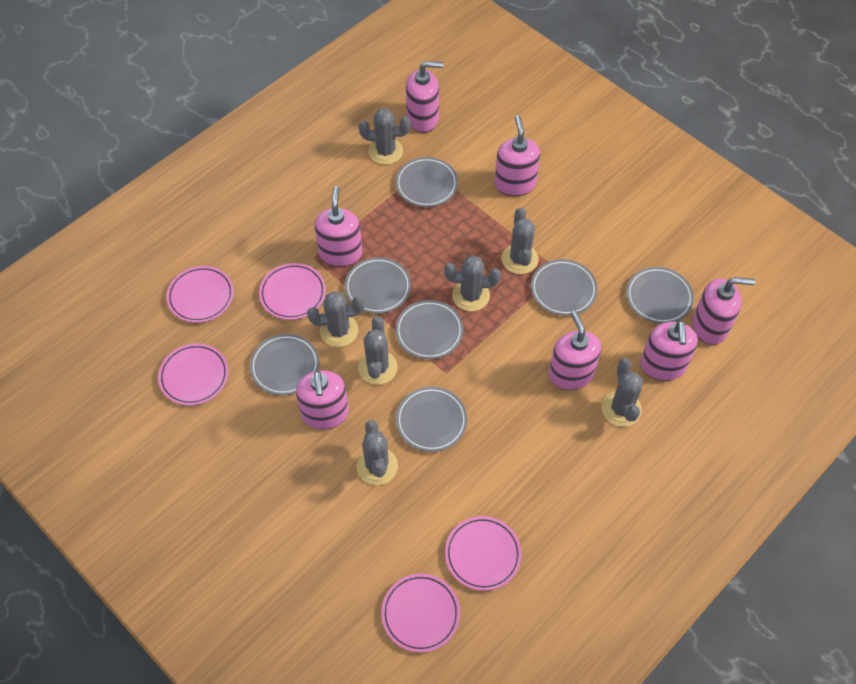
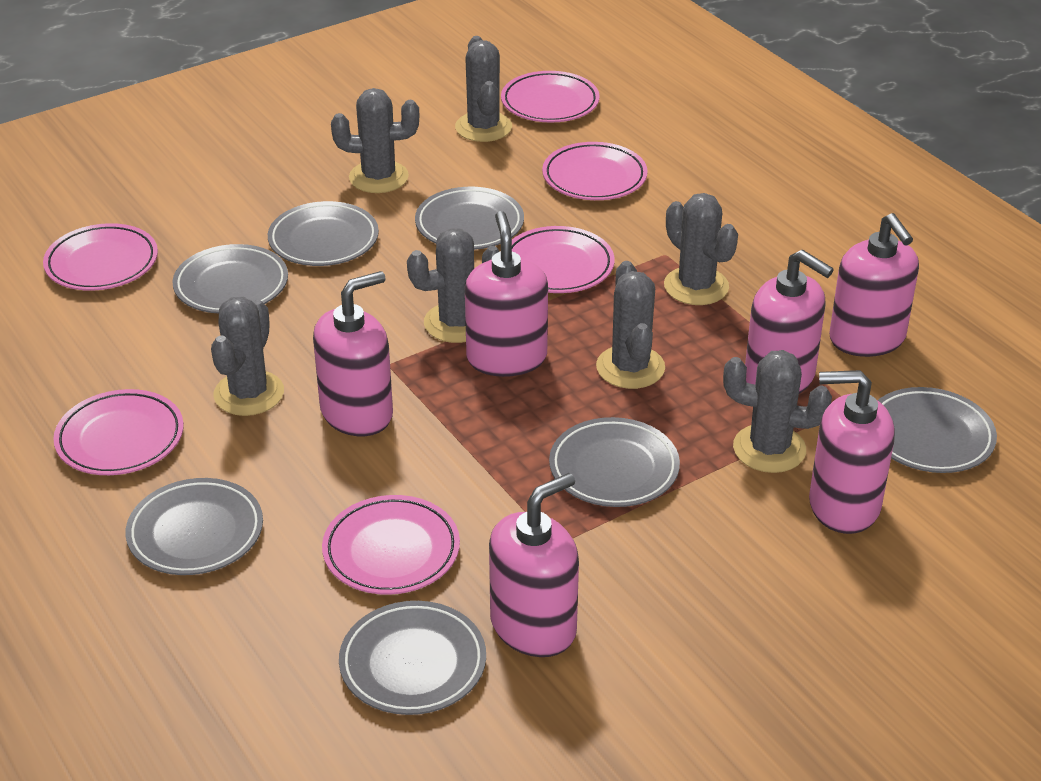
pink plate: 5 -> 6
pink soap dispenser: 7 -> 6

